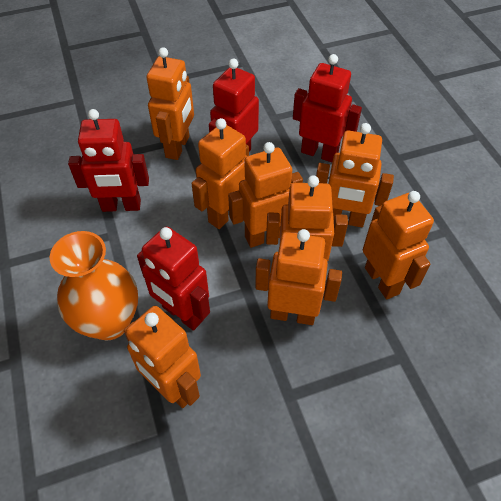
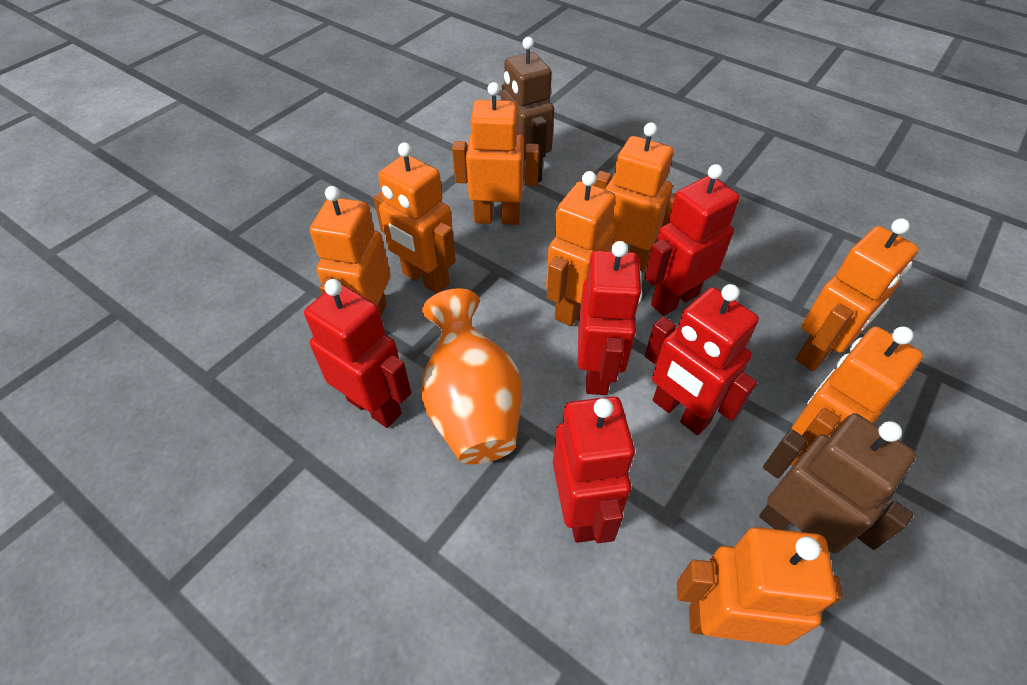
brown robot: 0 -> 2
red robot: 4 -> 5

